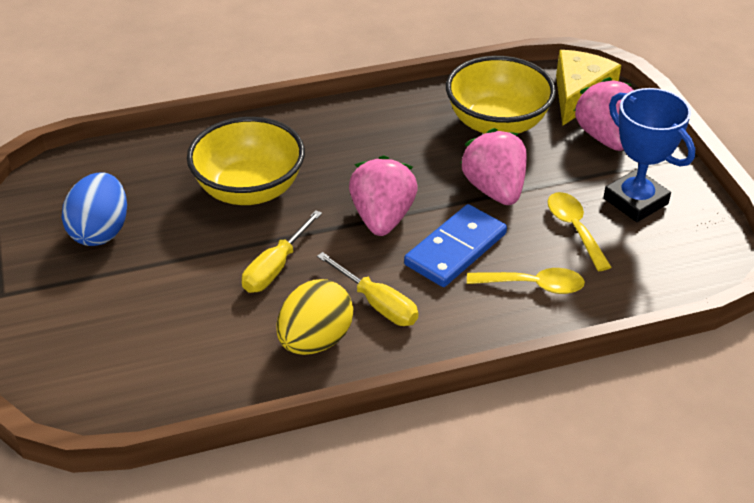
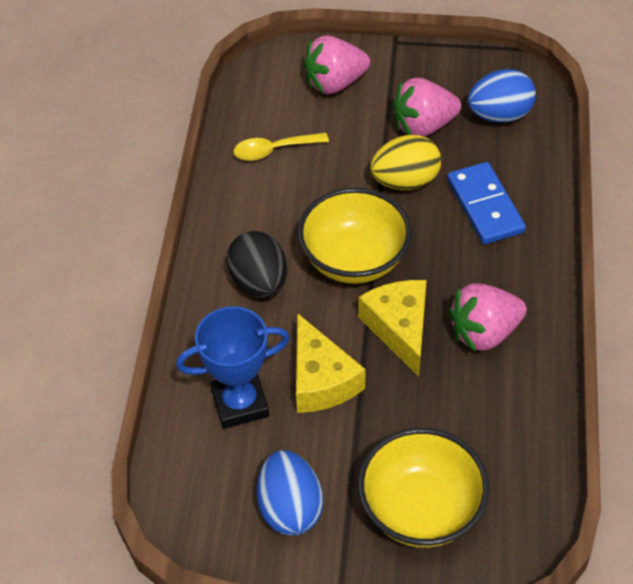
black egg: 0 -> 1
blue egg: 1 -> 2
yellow cheese: 1 -> 2
yellow screwdriver: 2 -> 0
yellow spoon: 2 -> 1

